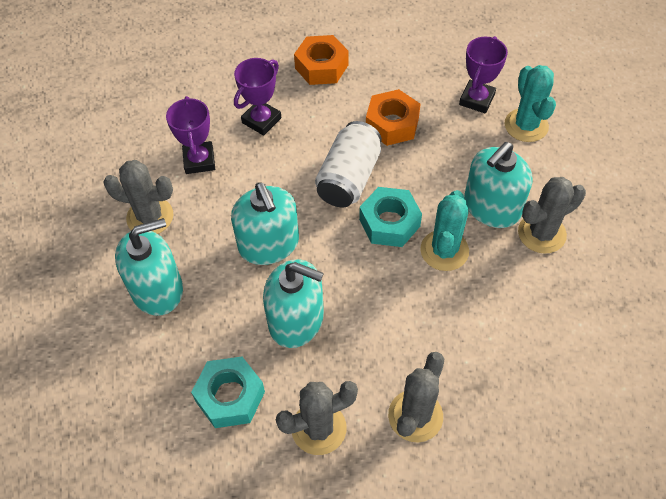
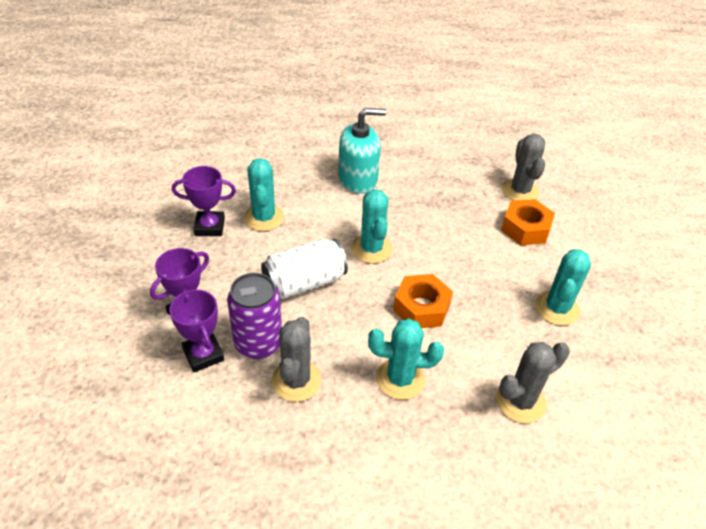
grey cactus: 4 -> 3
purple can: 0 -> 1
turquoise cactus: 2 -> 4
turquoise nut: 2 -> 0
turquoise soap dispenser: 4 -> 1

